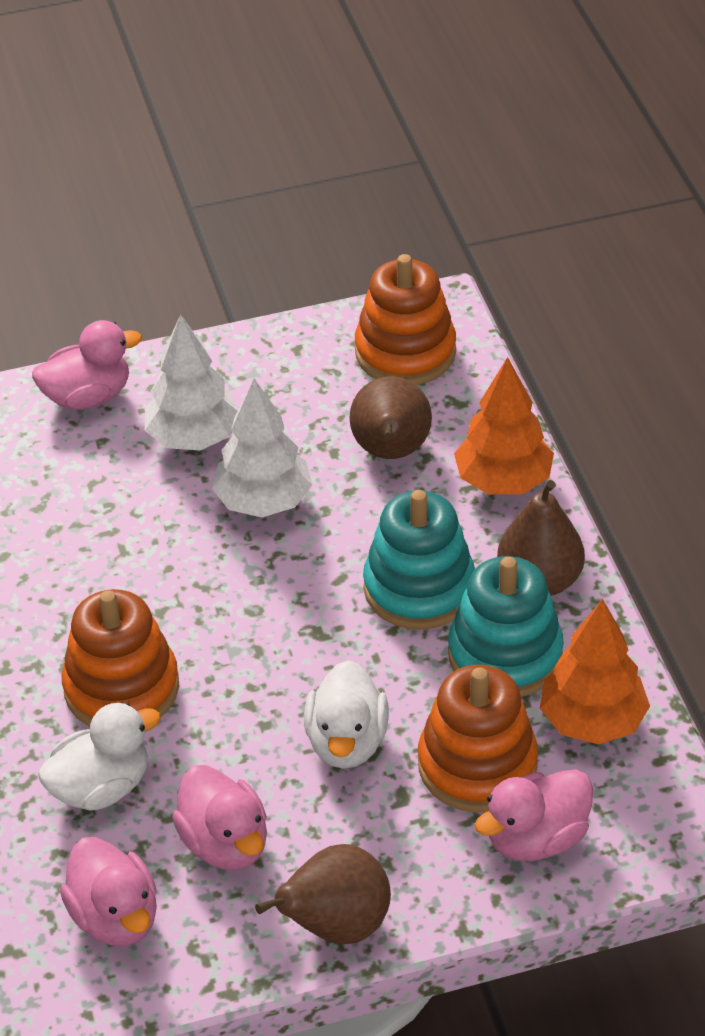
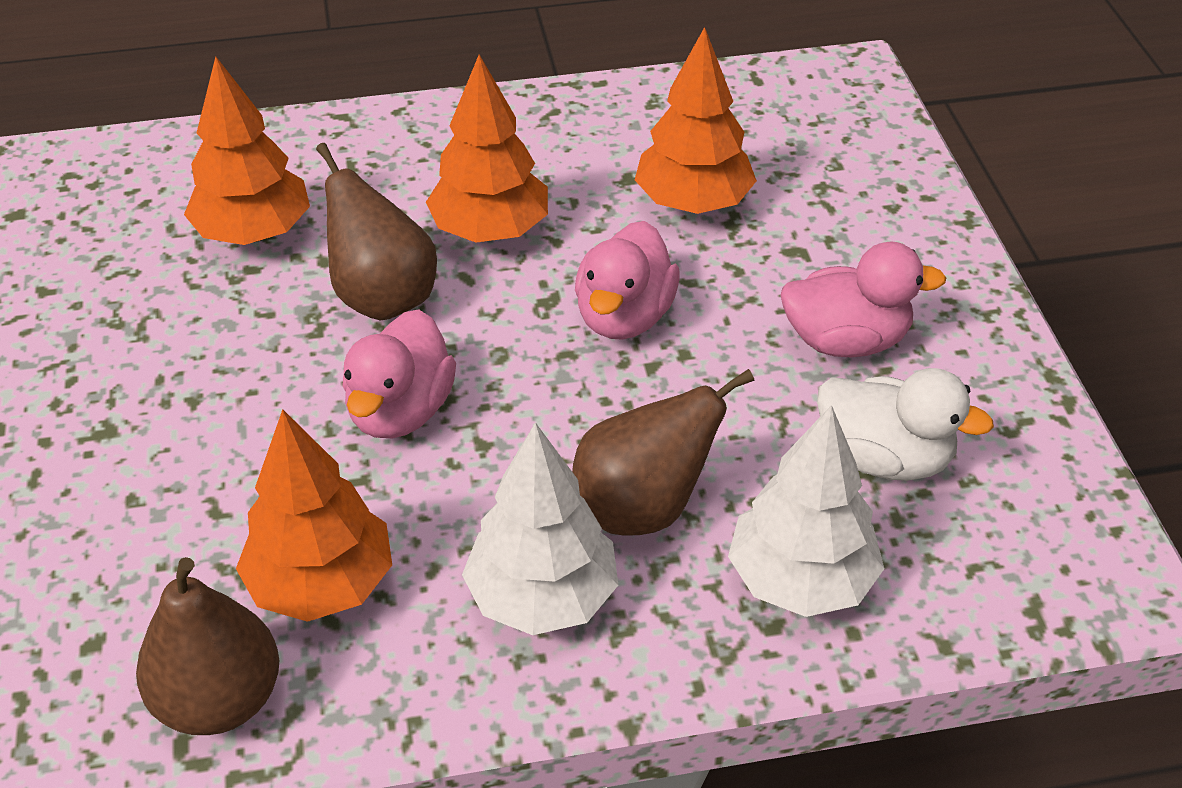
orange stacking toy: 3 -> 0
orange tree: 2 -> 4
pink duck: 4 -> 3
turquoise stacking toy: 2 -> 0
white duck: 2 -> 1

